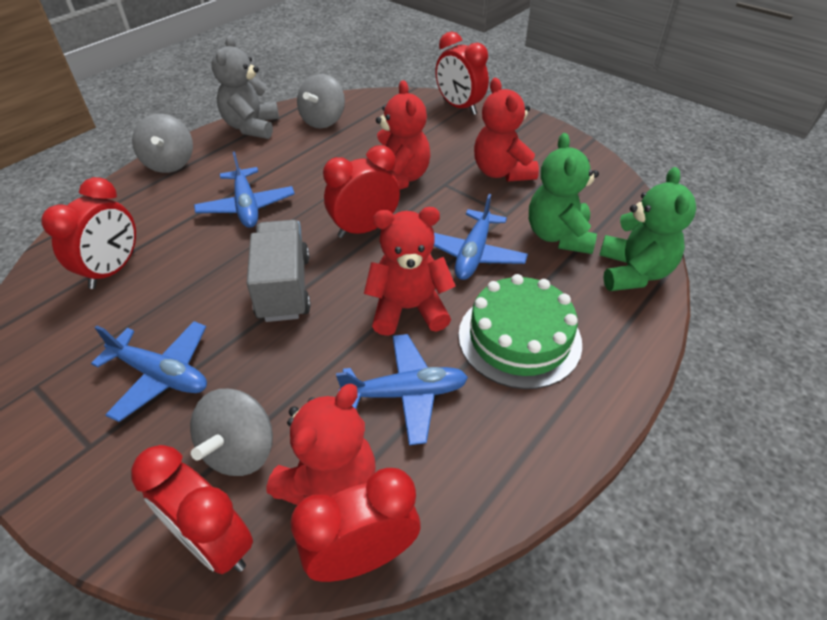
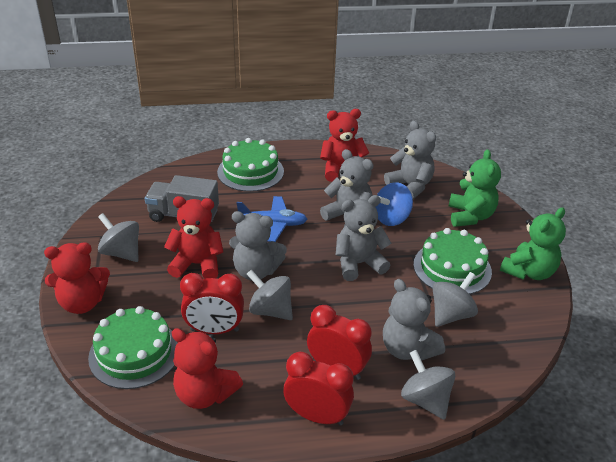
blue plane: 4 -> 1
blue spinning top: 0 -> 1
green cake: 1 -> 3
grey spinning top: 3 -> 4
grey teddy bear: 1 -> 5
red clock: 5 -> 3

